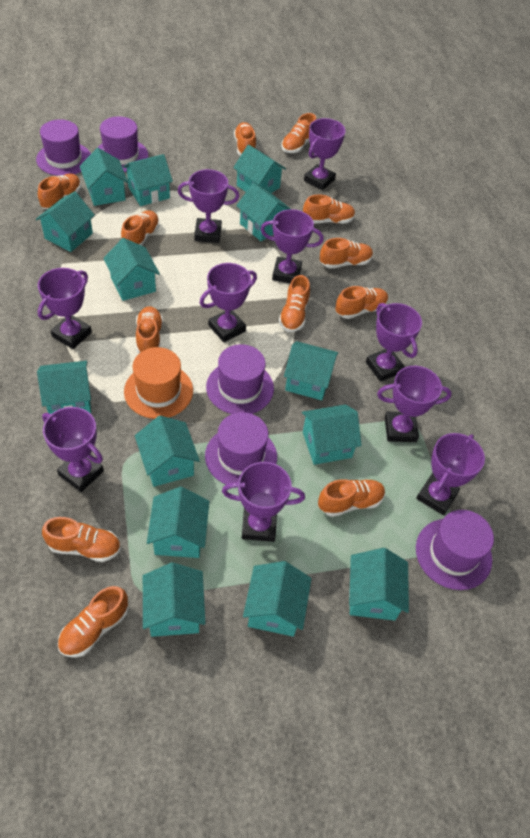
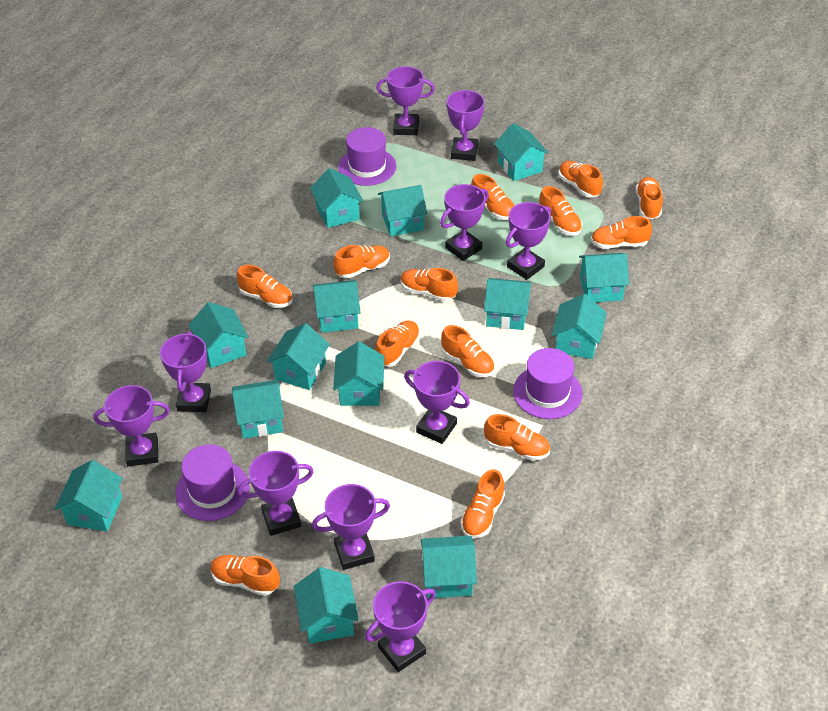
orange hat: 1 -> 0
orange shoe: 12 -> 13
purple hat: 5 -> 3

